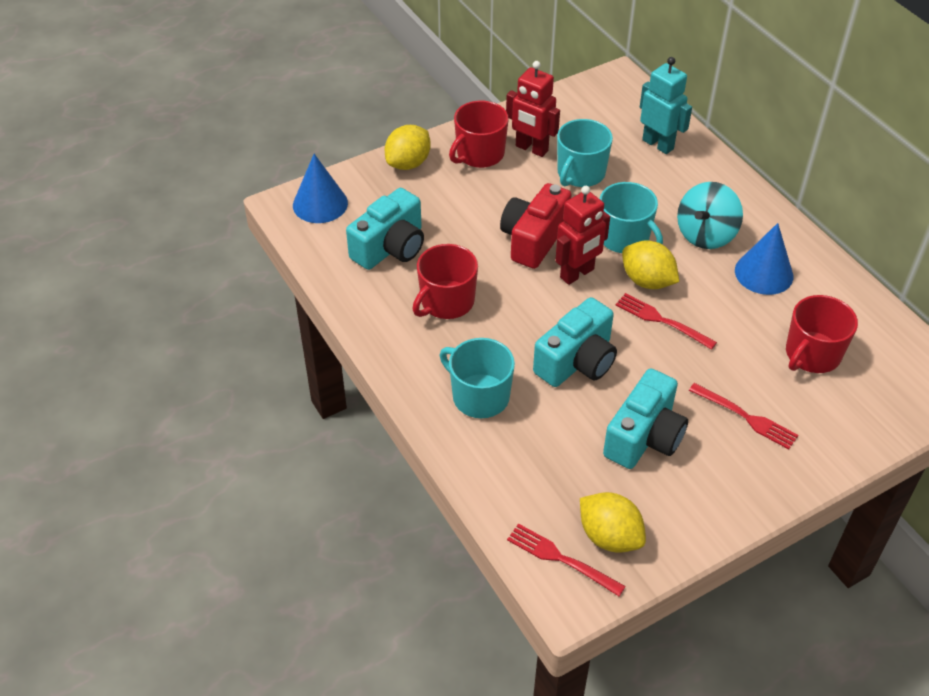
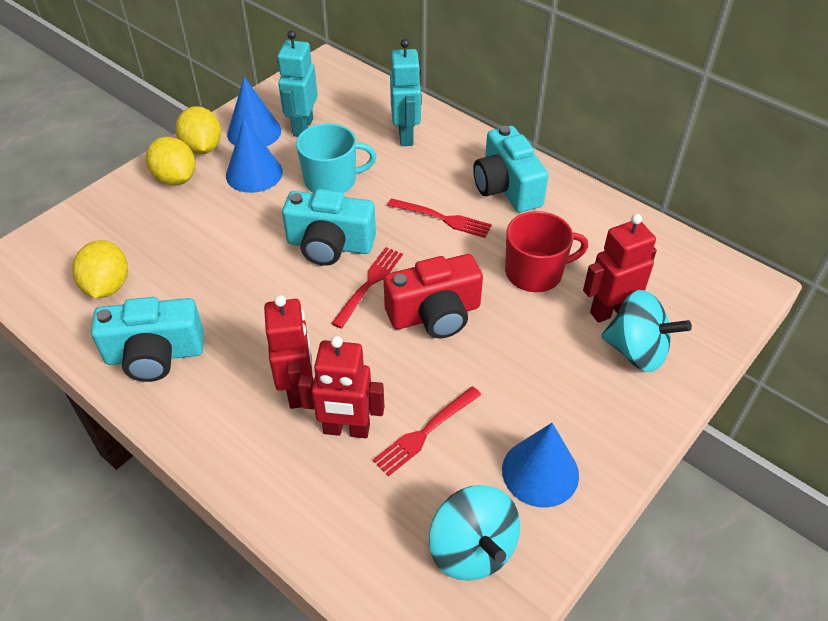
blue cone: 2 -> 3
red mug: 3 -> 1
red robot: 2 -> 3
turquoise mug: 3 -> 1
turquoise robot: 1 -> 2
turquoise spinning top: 1 -> 2

